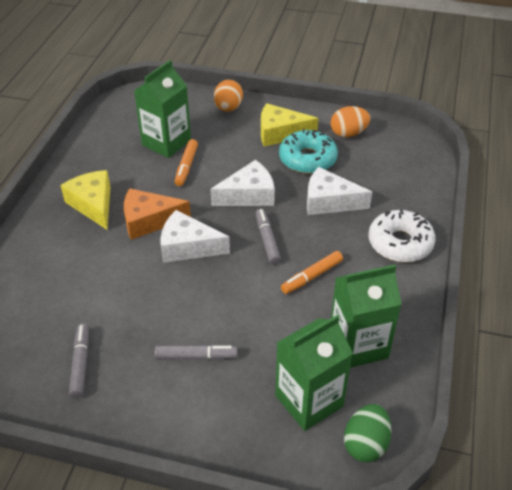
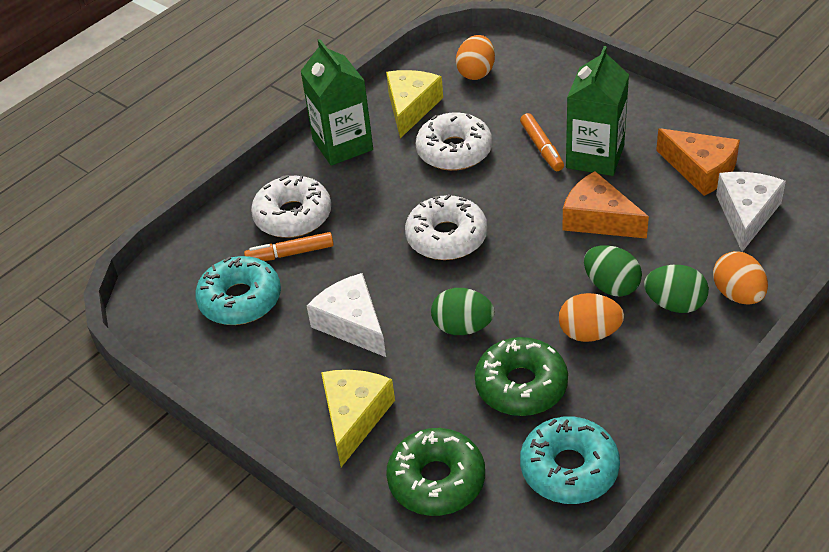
green carton: 3 -> 2
green donut: 0 -> 2
green egg: 1 -> 3
grey marker: 3 -> 0
orange cheese: 1 -> 2
orange egg: 2 -> 3
turquoise donut: 1 -> 2
white cheese: 3 -> 2
white donut: 1 -> 3

